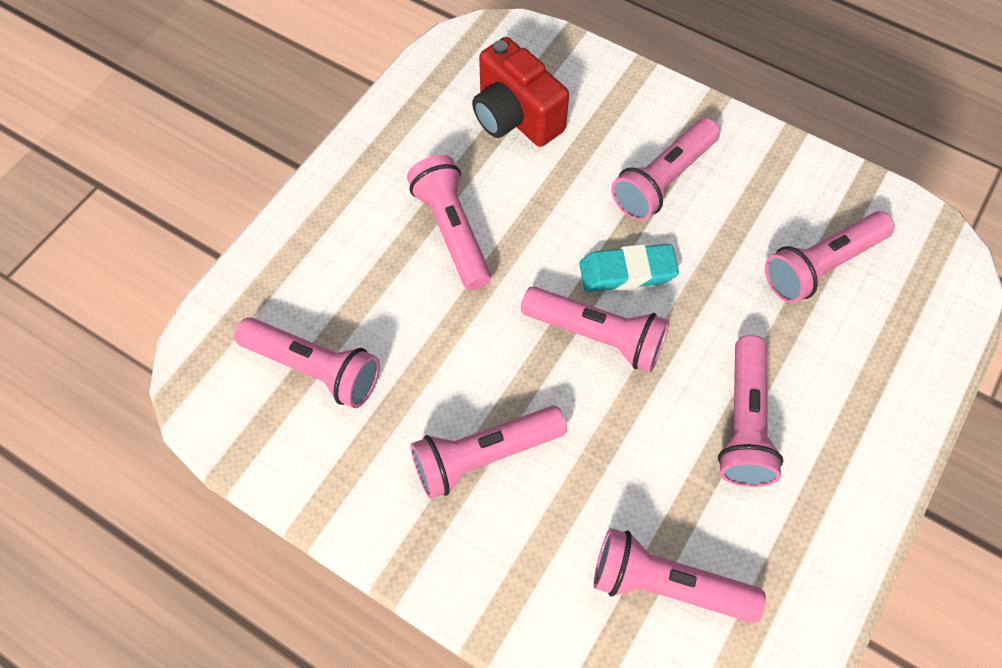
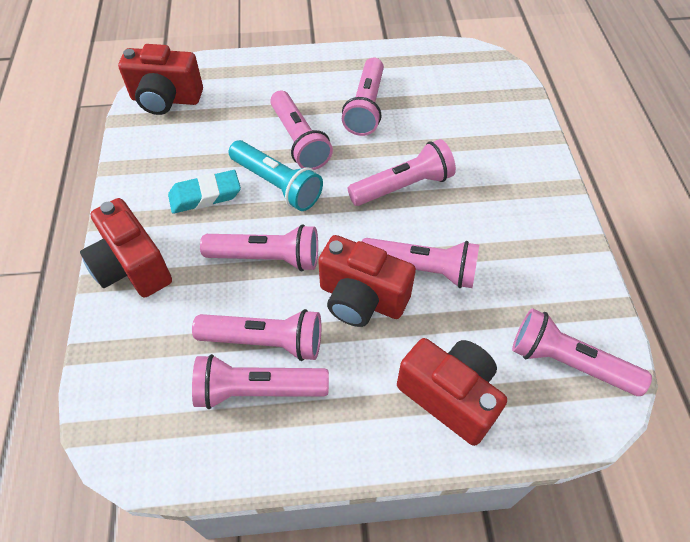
red camera: 1 -> 4
turquoise flashlight: 0 -> 1

